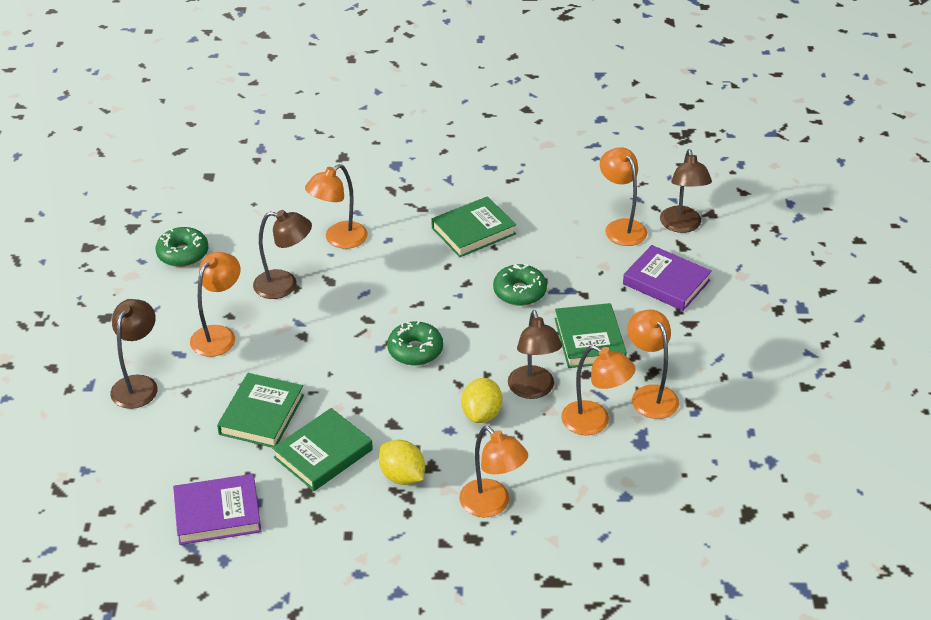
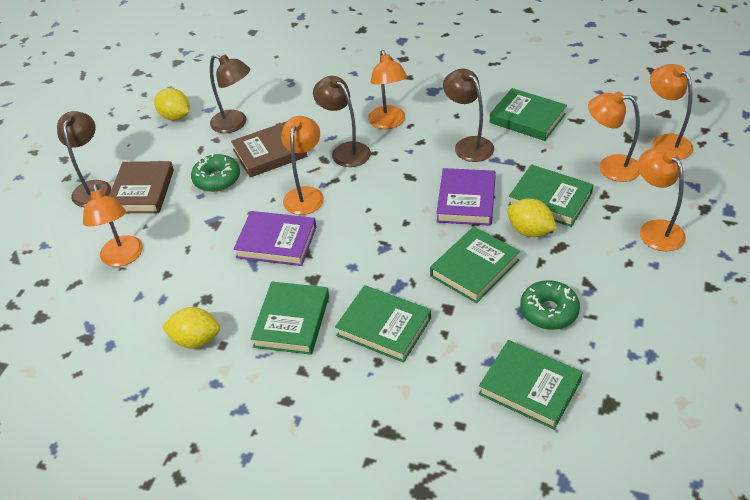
brown book: 0 -> 2
green book: 4 -> 6
green donut: 3 -> 2
yellow lemon: 2 -> 3

